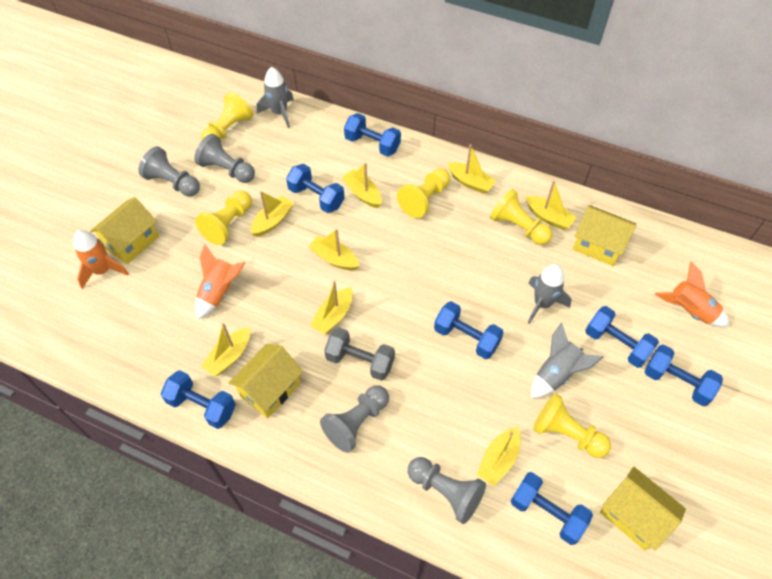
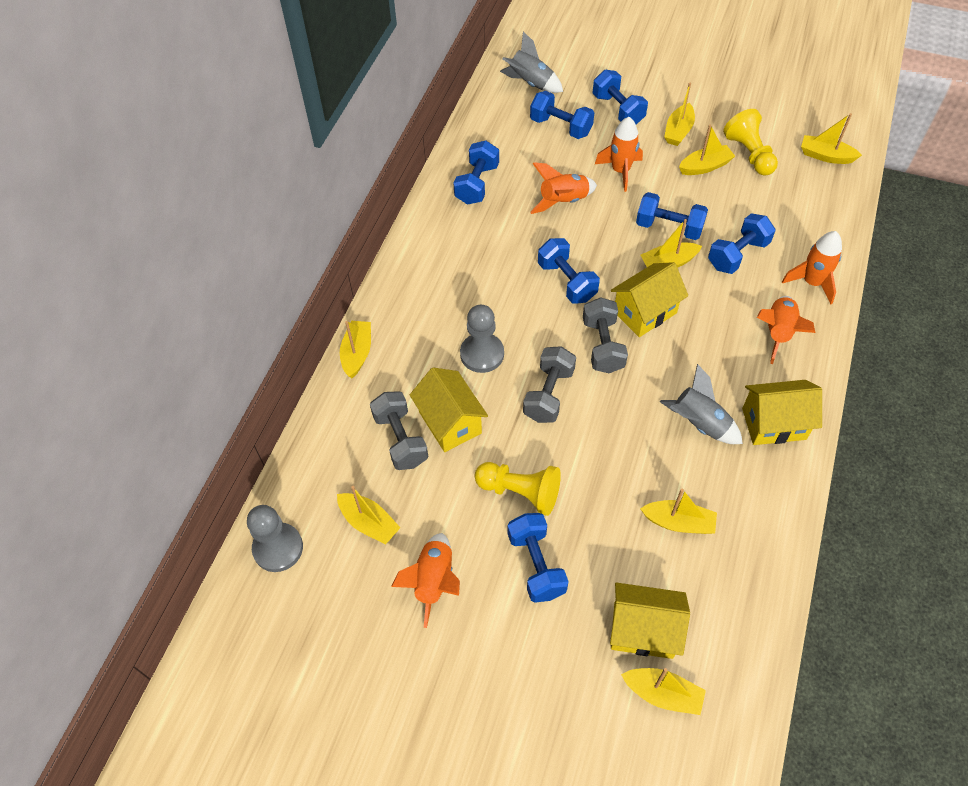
grey dumbbell: 1 -> 3
grey pawn: 4 -> 2
grey rocket: 3 -> 2
orange rocket: 3 -> 5
yellow pawn: 5 -> 2

